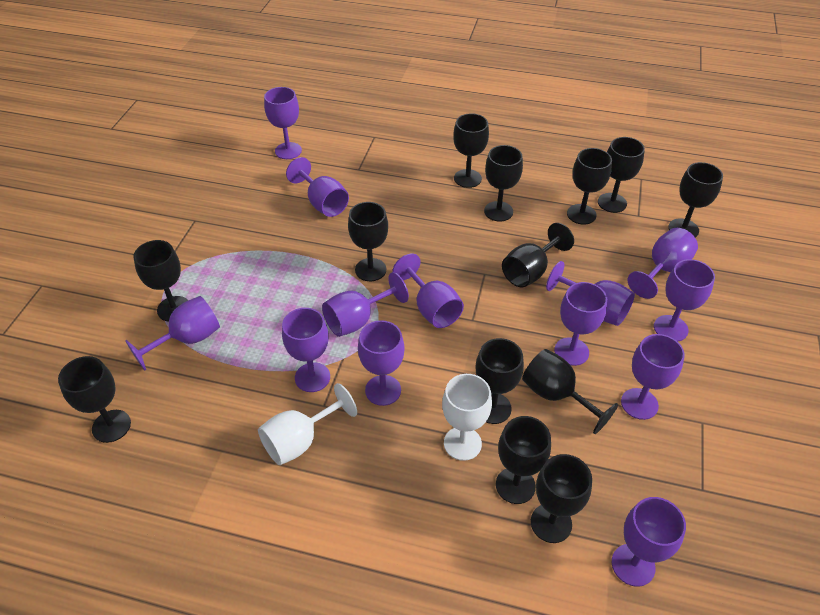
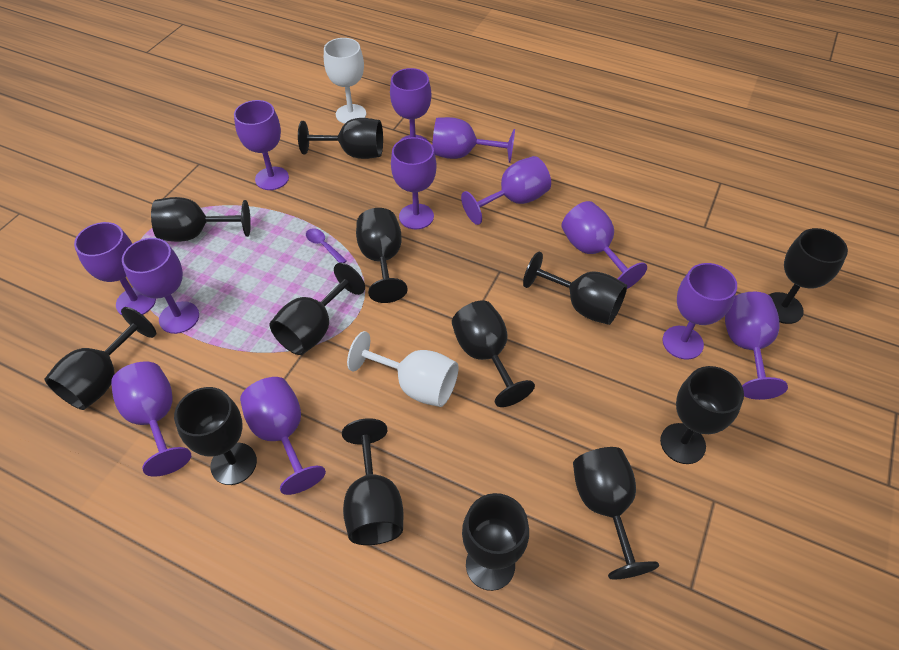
purple goblet: 13 -> 12
purple spoon: 0 -> 1

